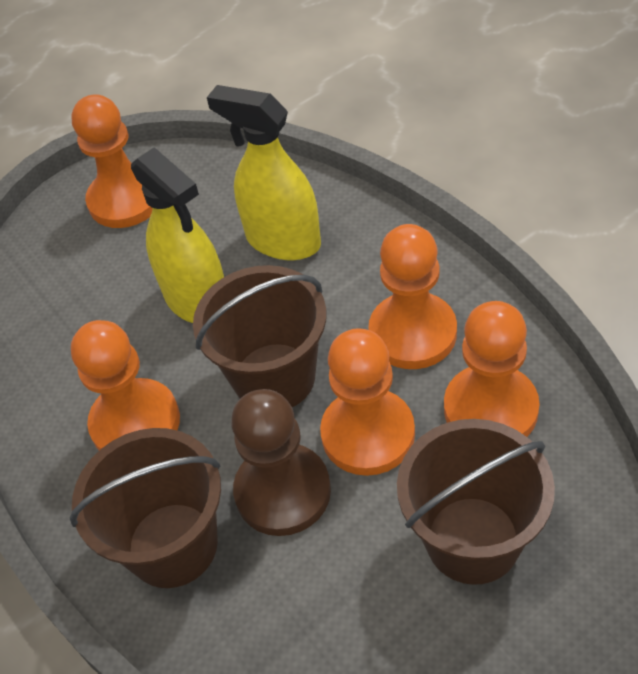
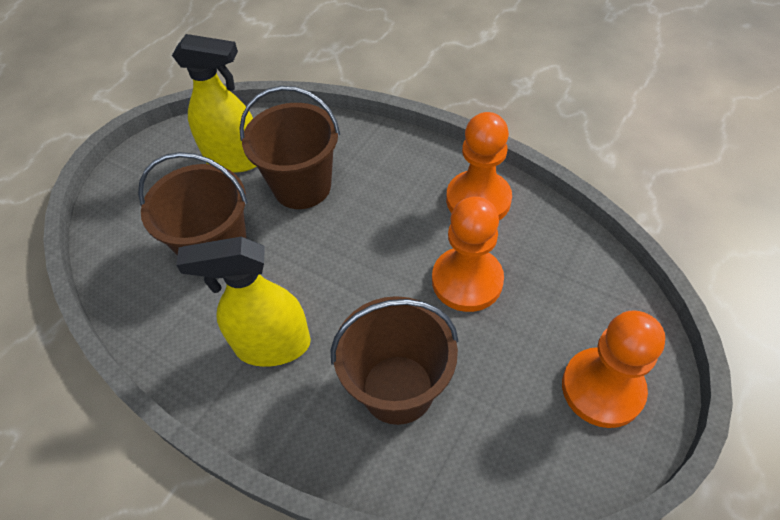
brown pawn: 1 -> 0
orange pawn: 5 -> 3

